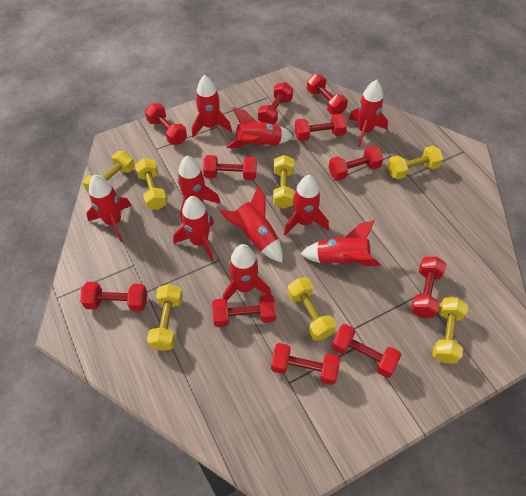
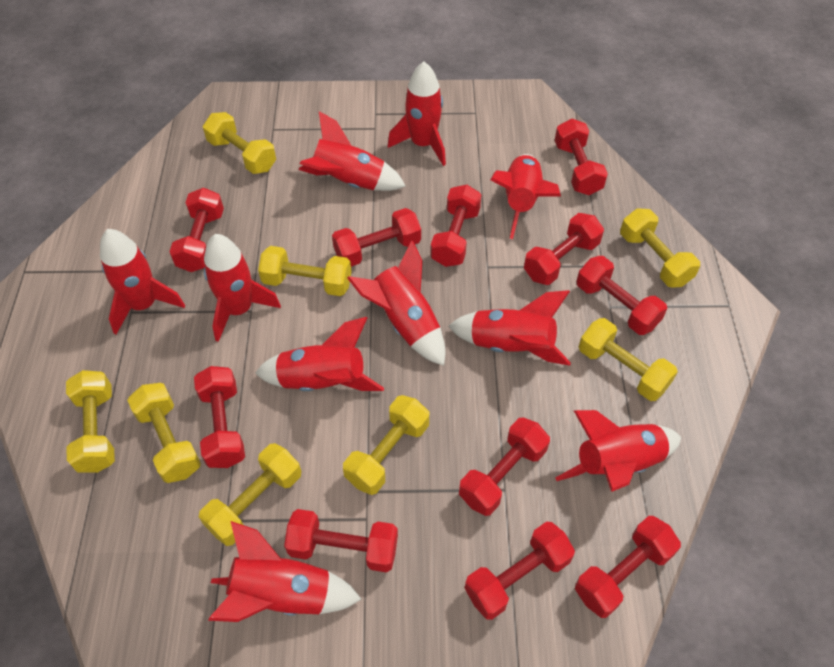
yellow dumbbell: 7 -> 8

